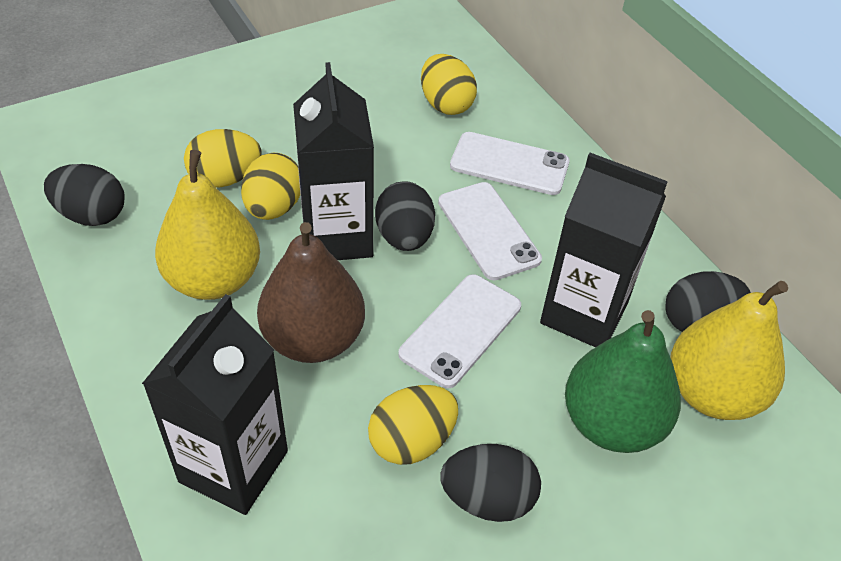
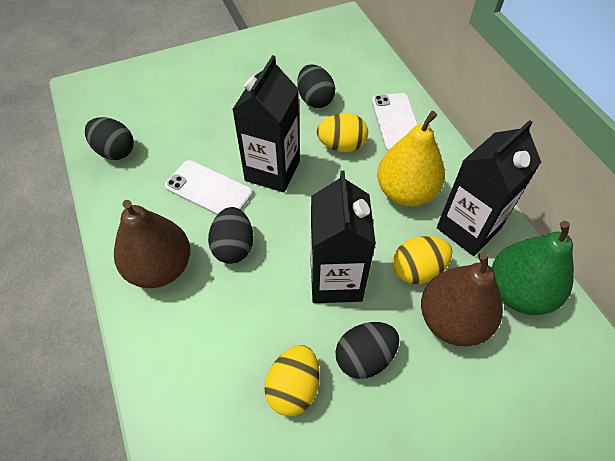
brown pear: 1 -> 2
white phone: 3 -> 2
yellow egg: 4 -> 3
yellow pear: 2 -> 1

